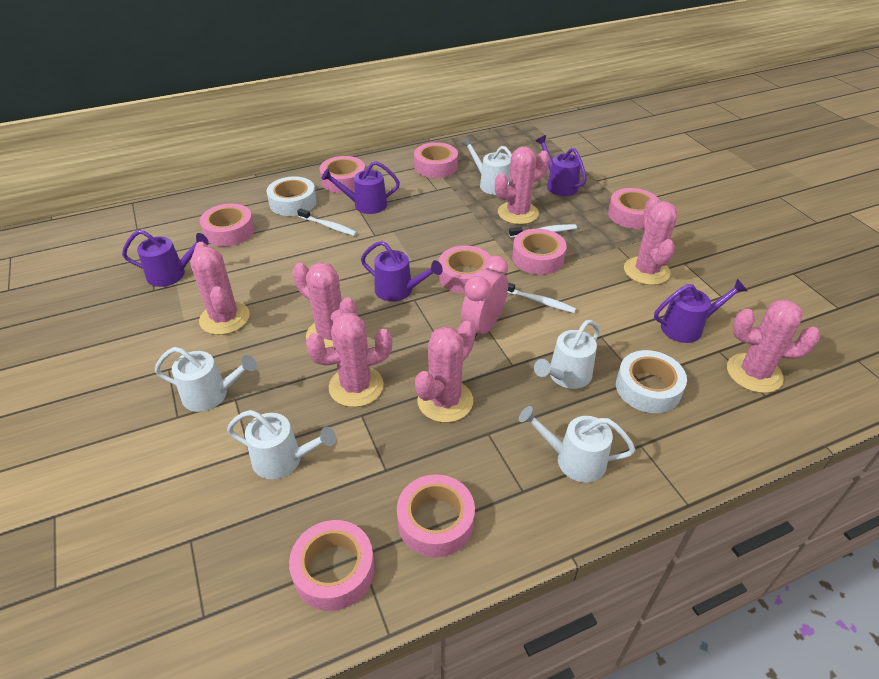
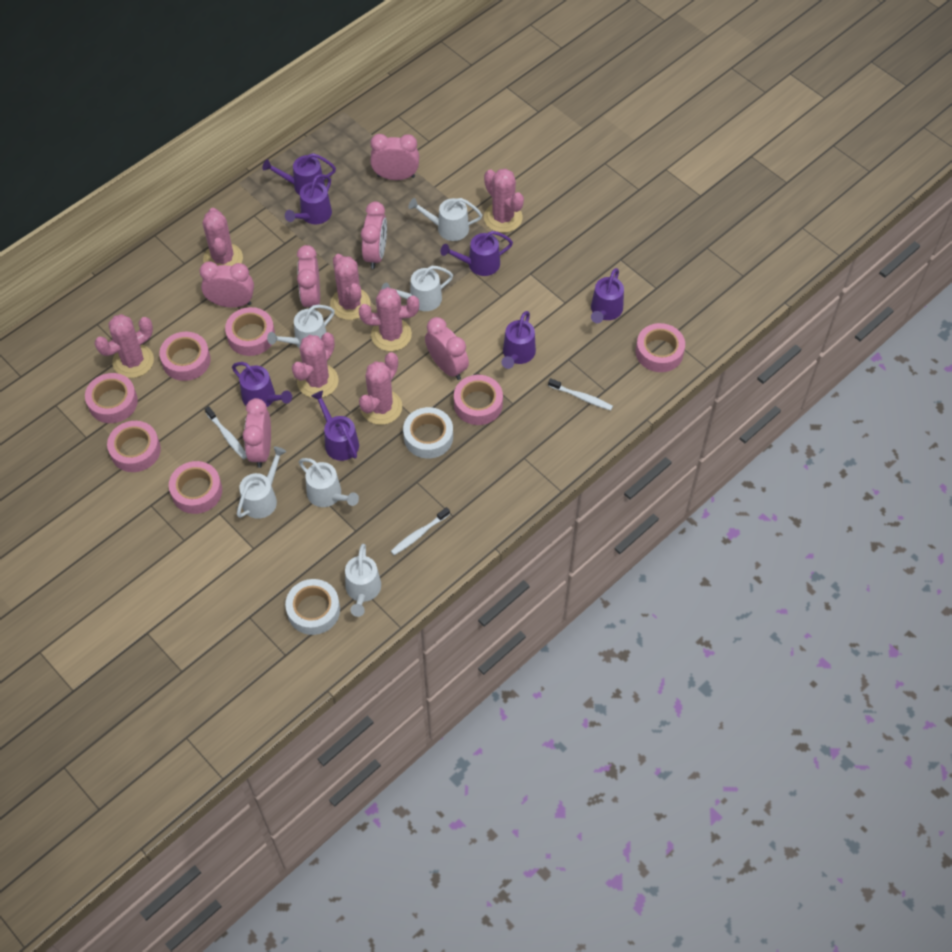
pink clock: 1 -> 6
pink tape: 8 -> 7
purple watering can: 5 -> 7
white watering can: 5 -> 6

